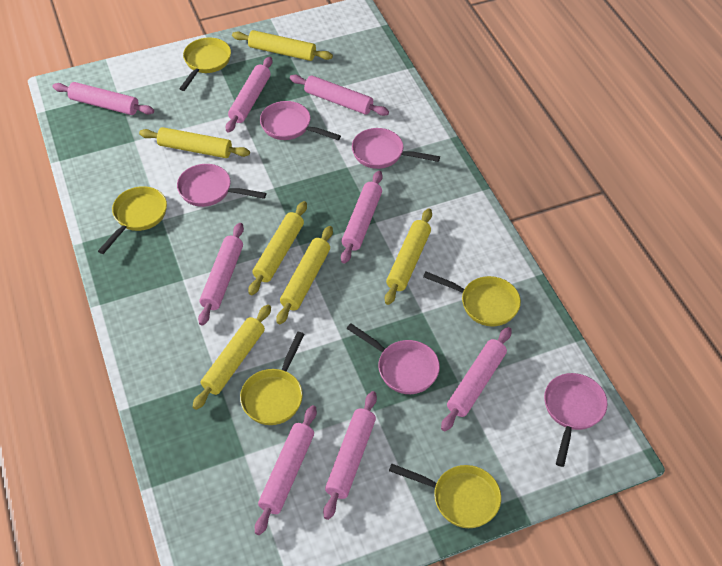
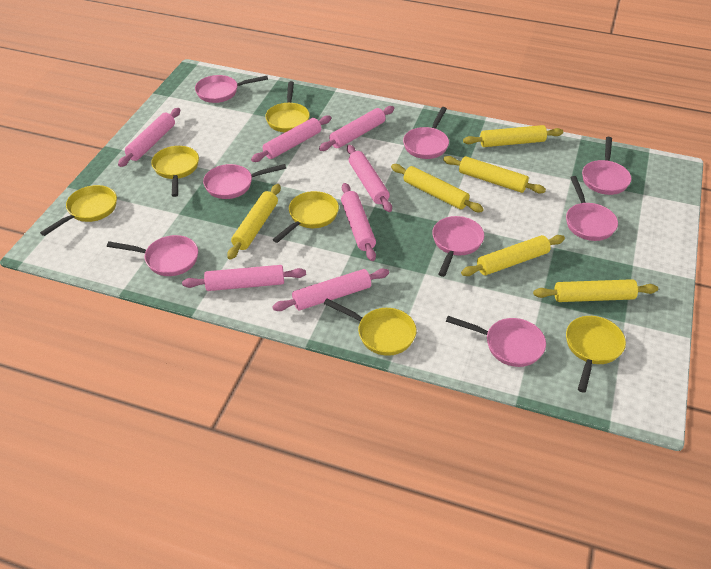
pink pan: 5 -> 8
pink rolling pin: 8 -> 7
yellow pan: 5 -> 6

